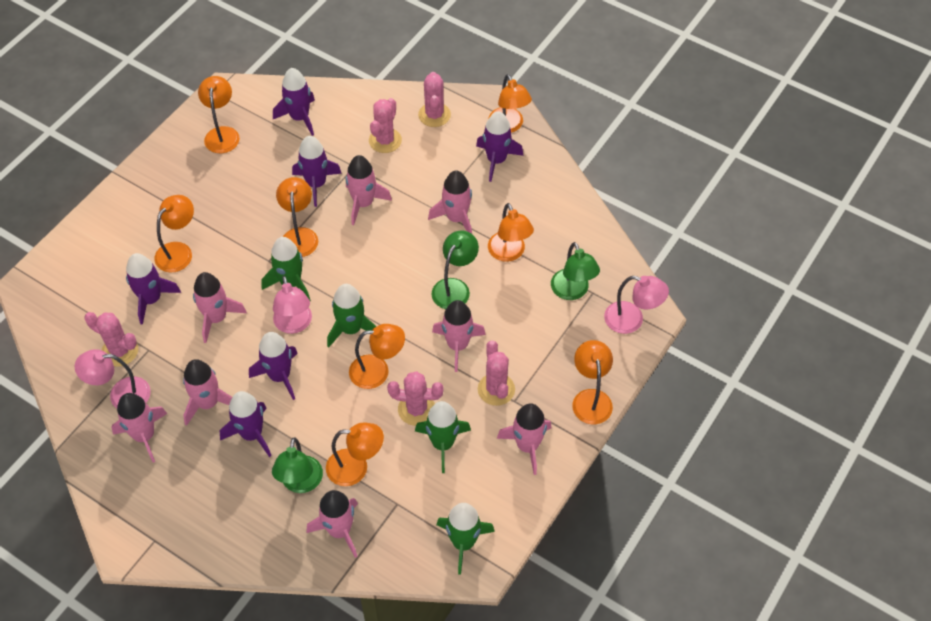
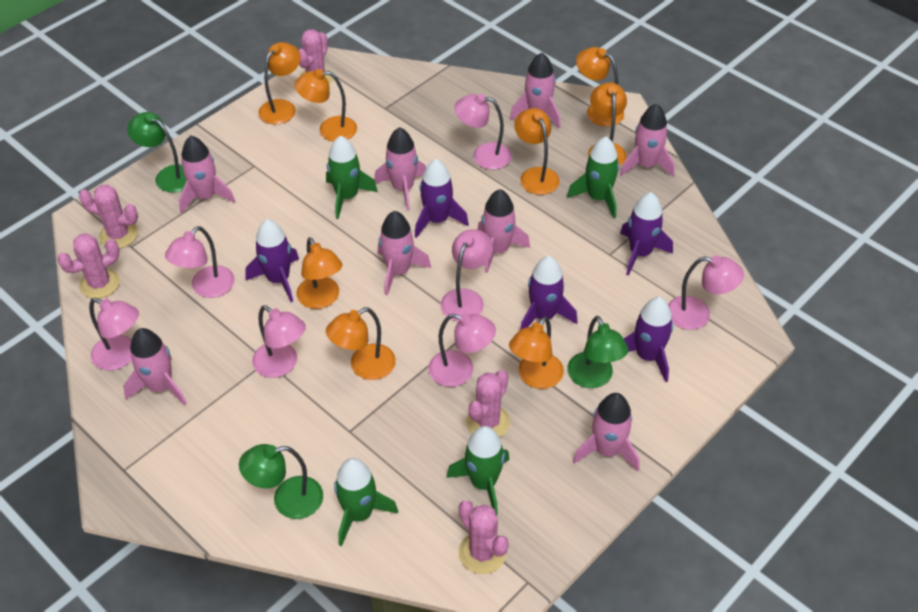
pink lamp: 3 -> 7
purple rocket: 6 -> 5

